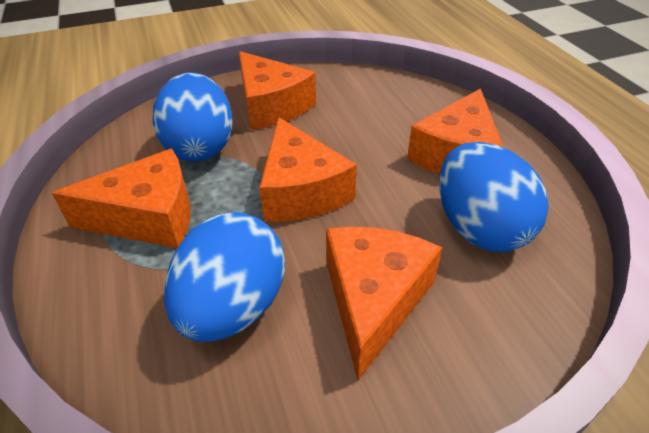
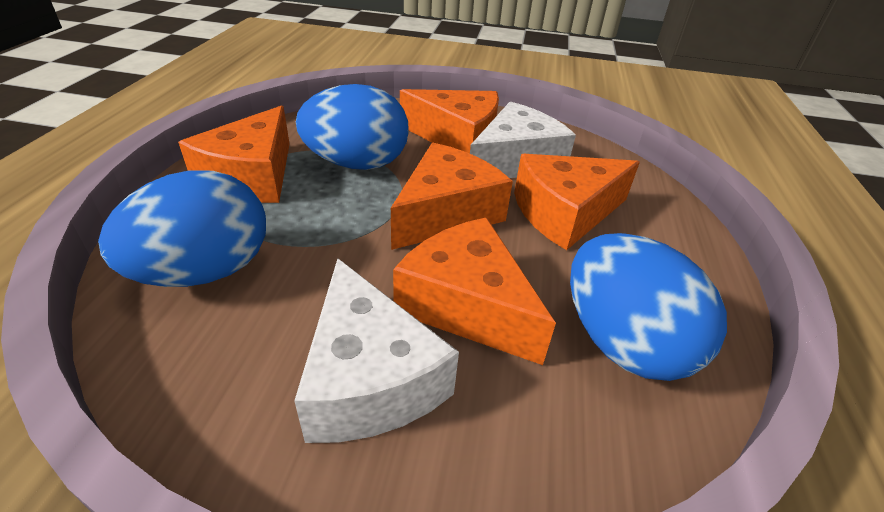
white cheese: 0 -> 2

